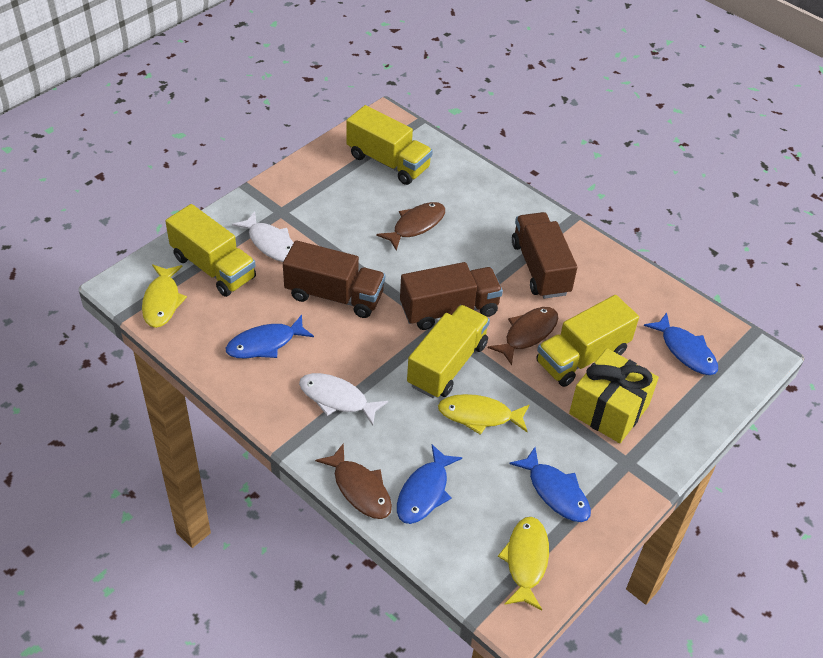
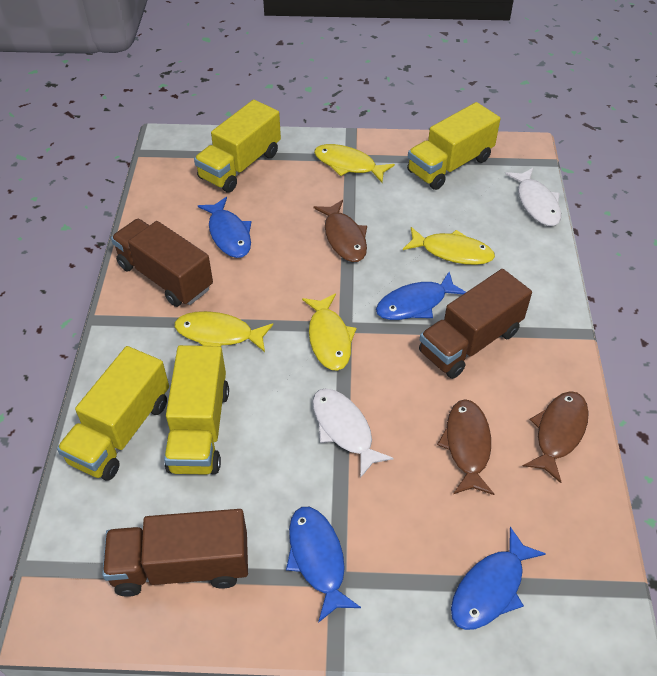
yellow fish: 3 -> 4
yellow gift: 1 -> 0

